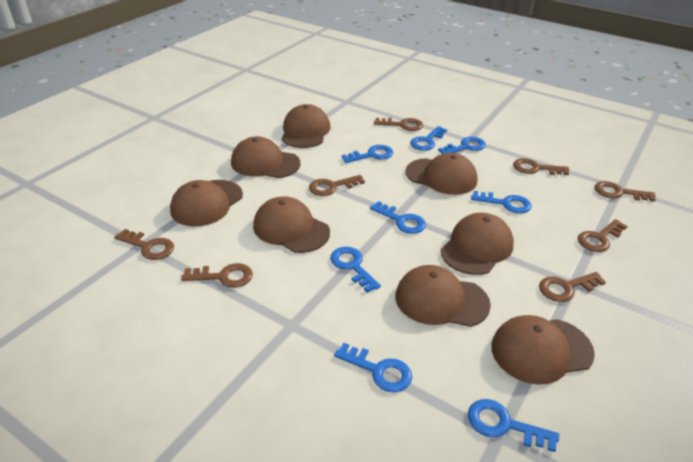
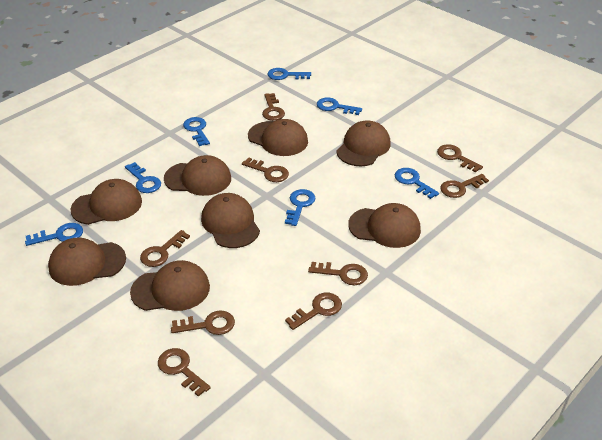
blue key: 8 -> 7
brown key: 8 -> 9

